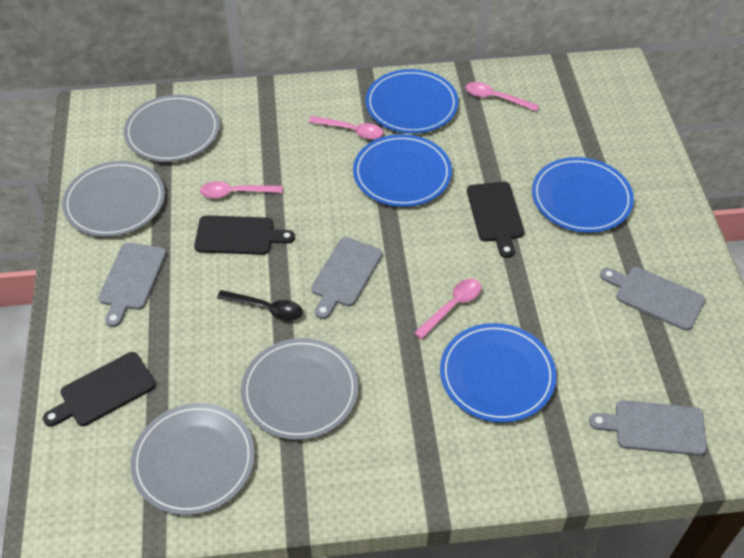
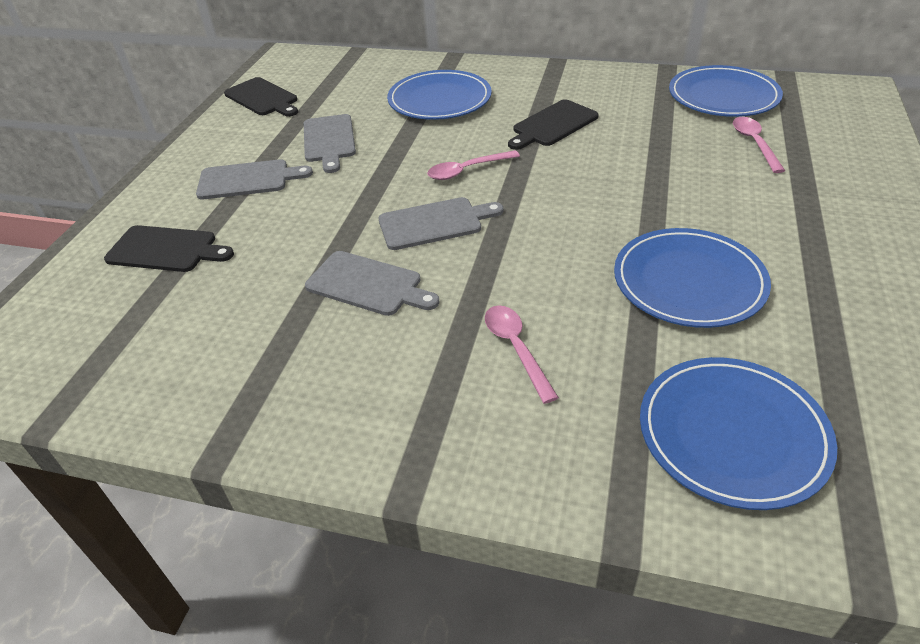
black spoon: 1 -> 0
grey plate: 4 -> 0
pink spoon: 4 -> 3

